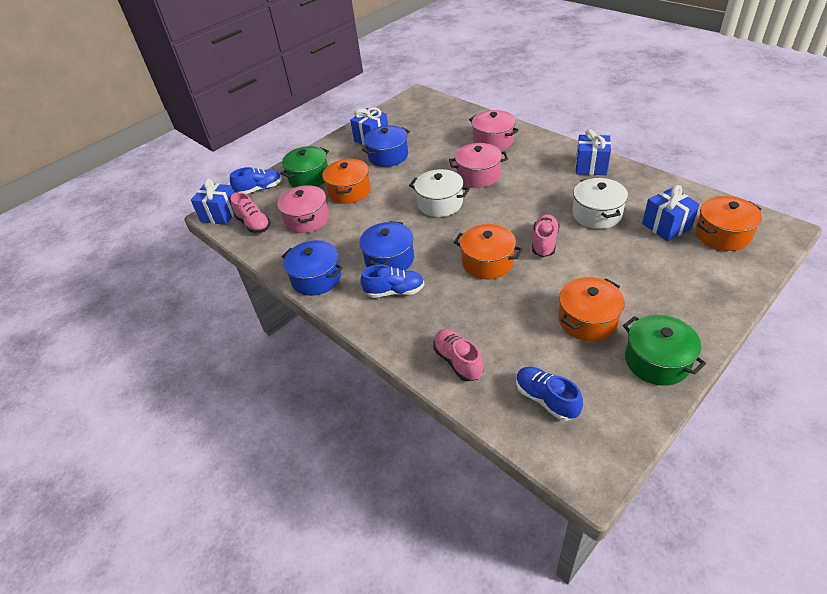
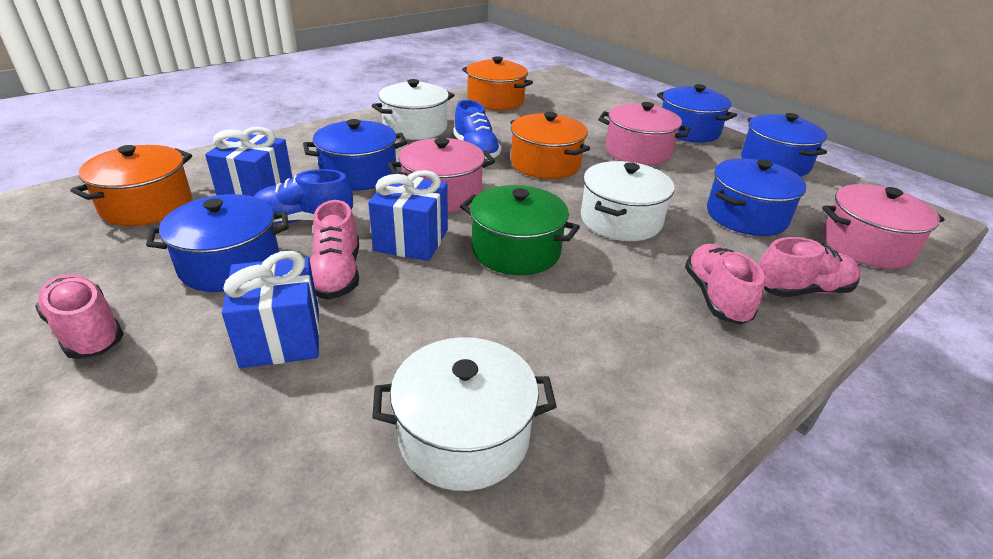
blue gift: 4 -> 3
blue pot: 3 -> 5
blue shoe: 3 -> 2
green pot: 2 -> 1
orange pot: 4 -> 3
pink shoe: 3 -> 4
white pot: 2 -> 3

